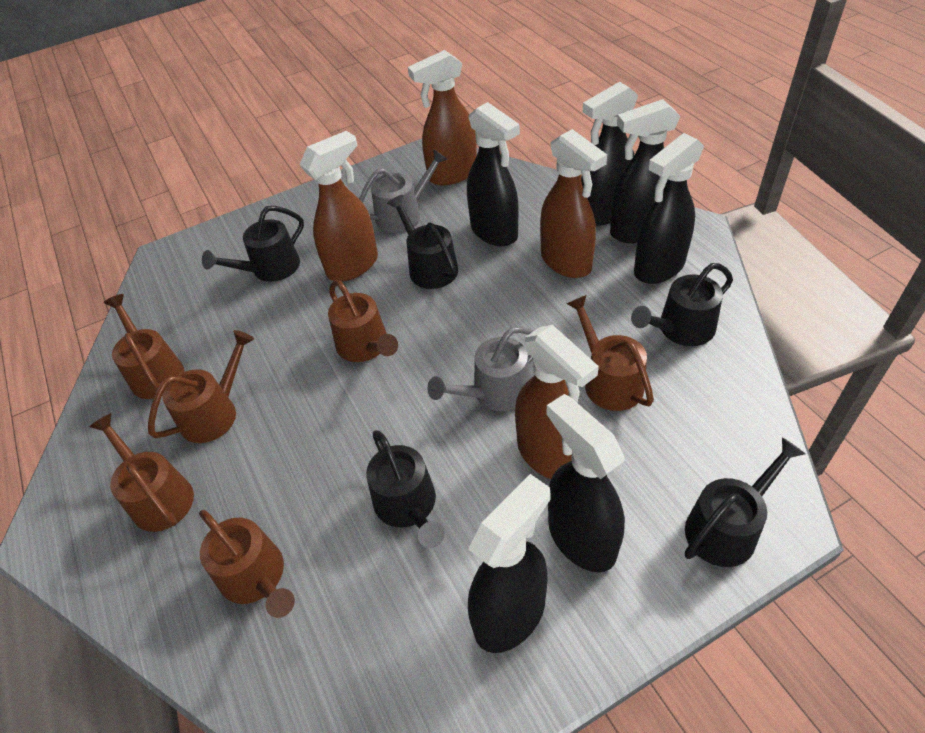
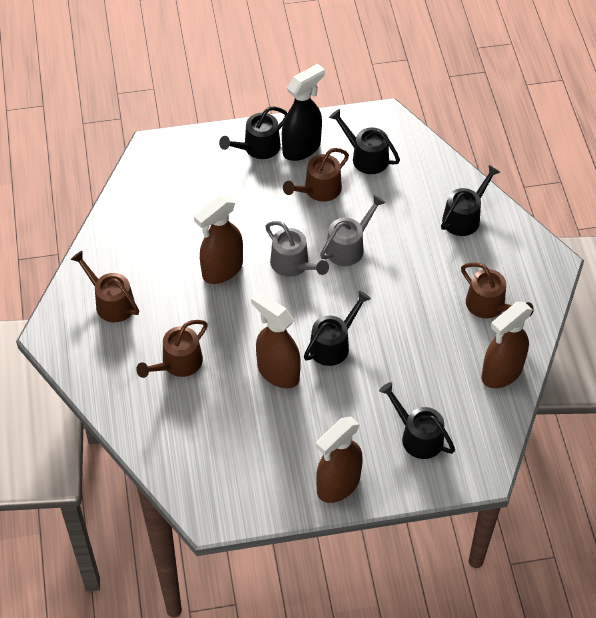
black spray bottle: 6 -> 1
brown watering can: 6 -> 4

